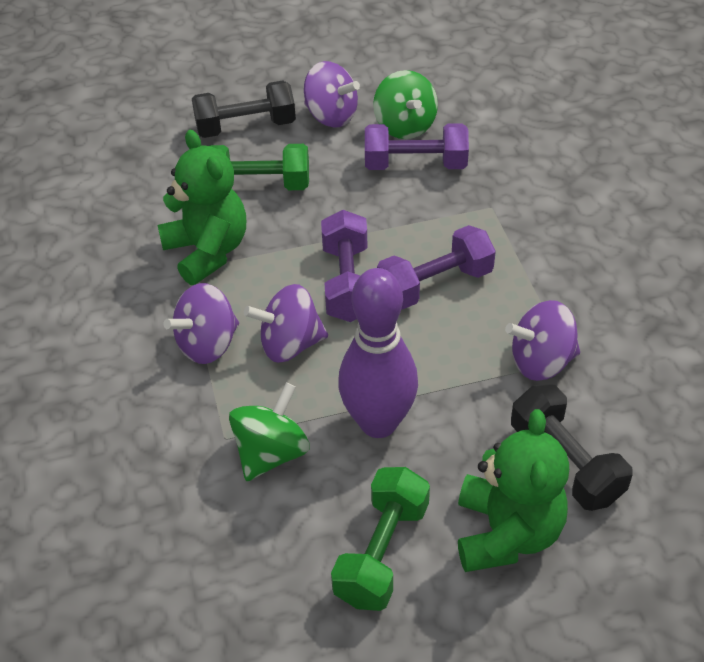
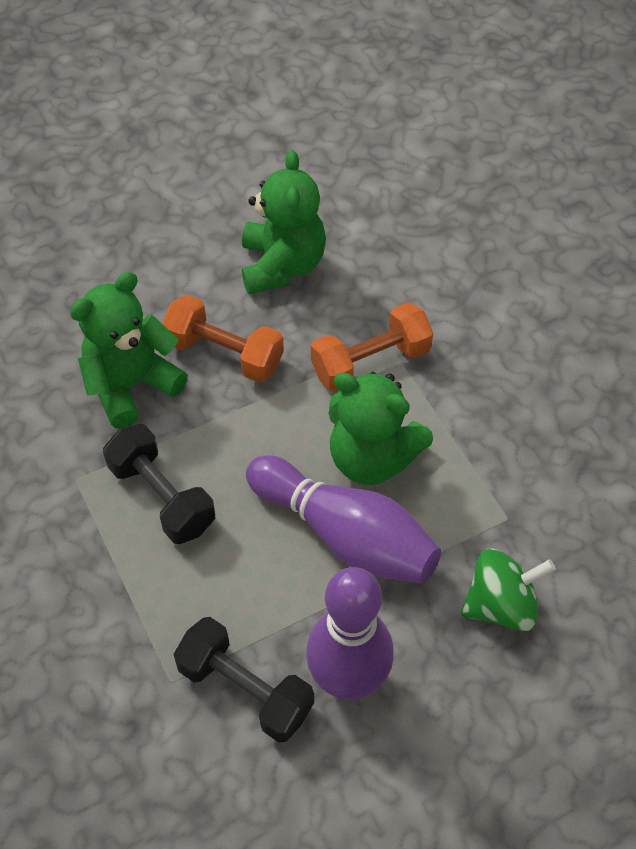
green dumbbell: 2 -> 0
green spinning top: 2 -> 1
green teddy bear: 2 -> 3
orange dumbbell: 0 -> 2
purple bowling pin: 1 -> 2
purple dumbbell: 3 -> 0
purple spinning top: 4 -> 0

